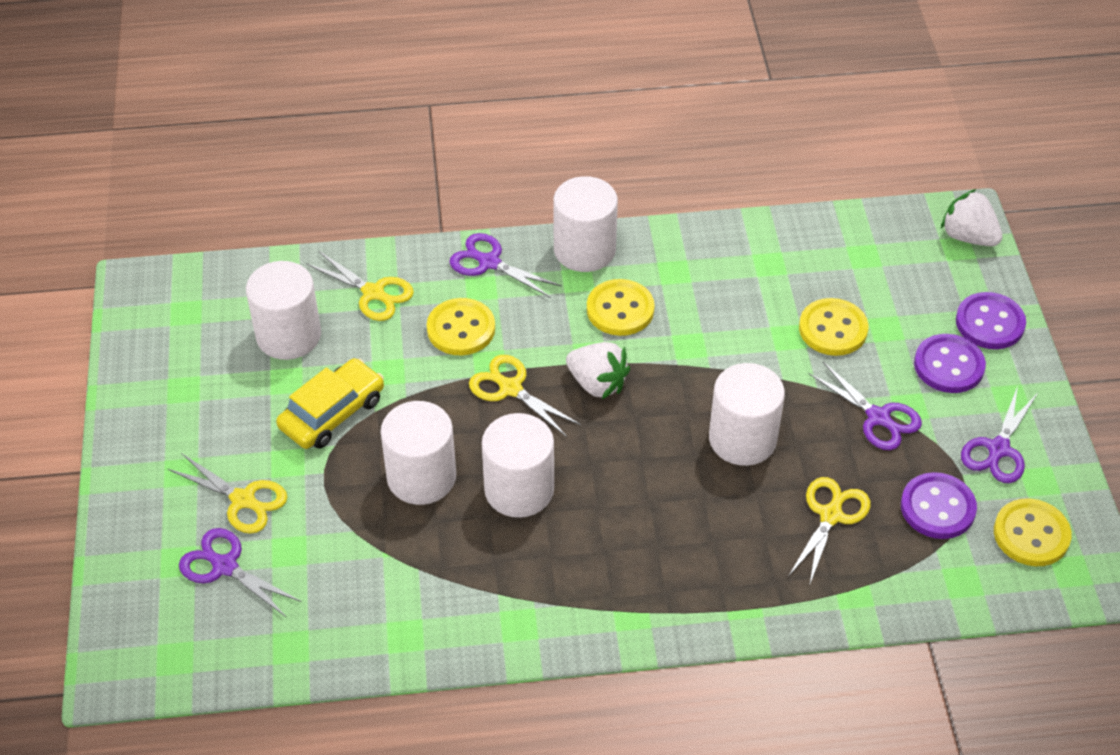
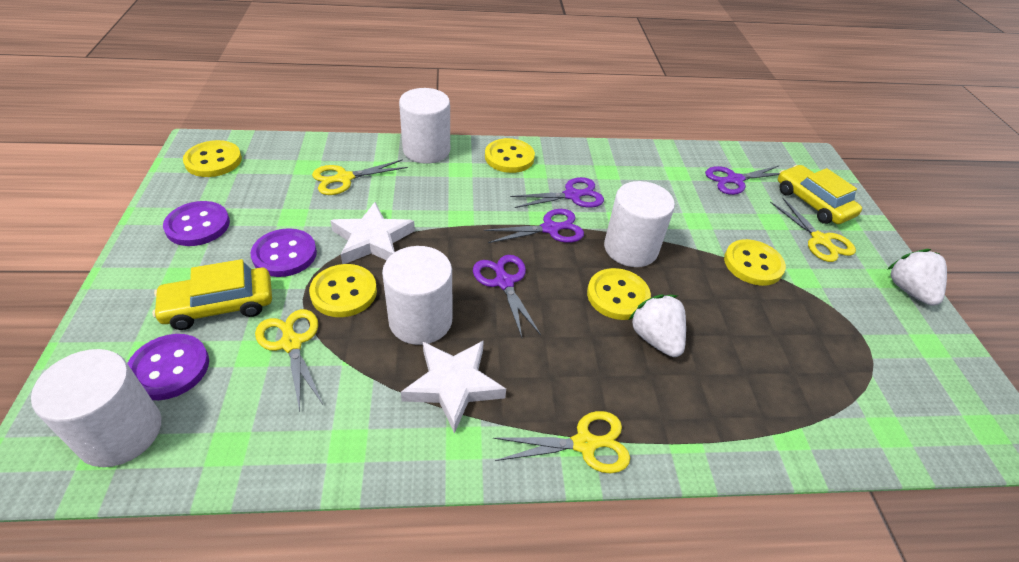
white cylinder: 5 -> 4
white star: 0 -> 2
yellow button: 4 -> 5
yellow car: 1 -> 2

